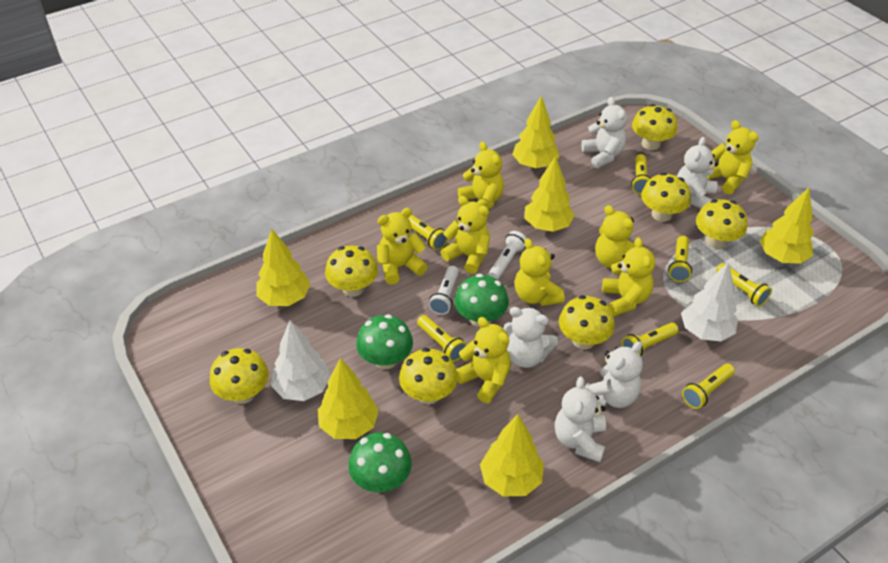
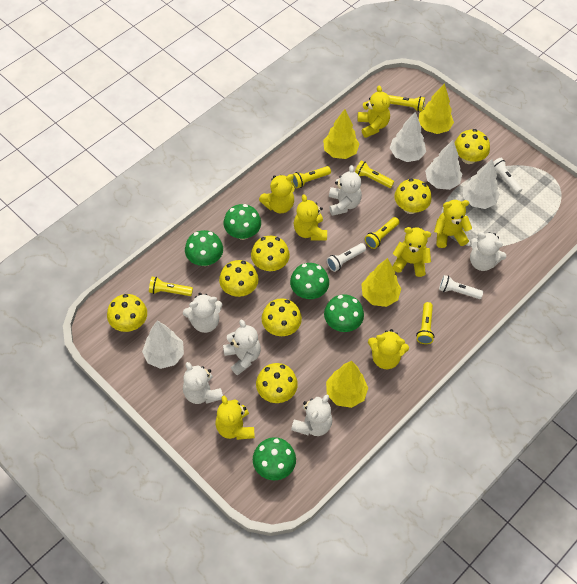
green mushroom: 3 -> 5
white flashlight: 2 -> 3
white teddy bear: 5 -> 6
white tree: 2 -> 4
yellow flashlight: 7 -> 6
yellow teddy bear: 8 -> 7
yellow tree: 6 -> 4

